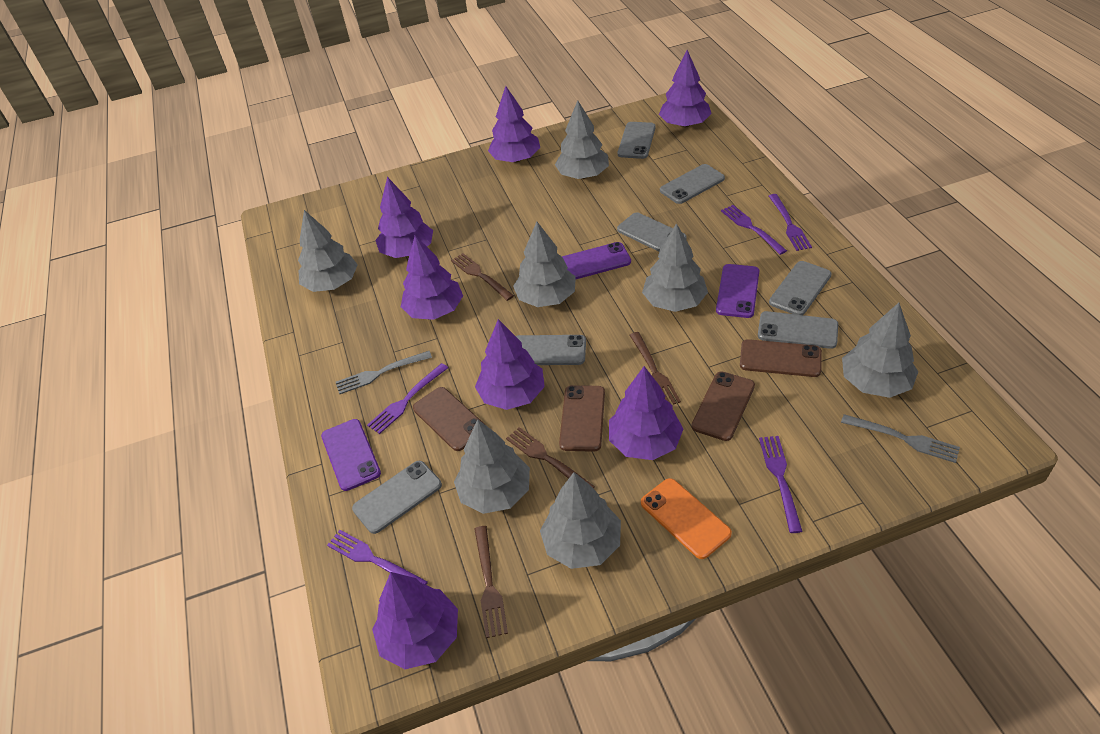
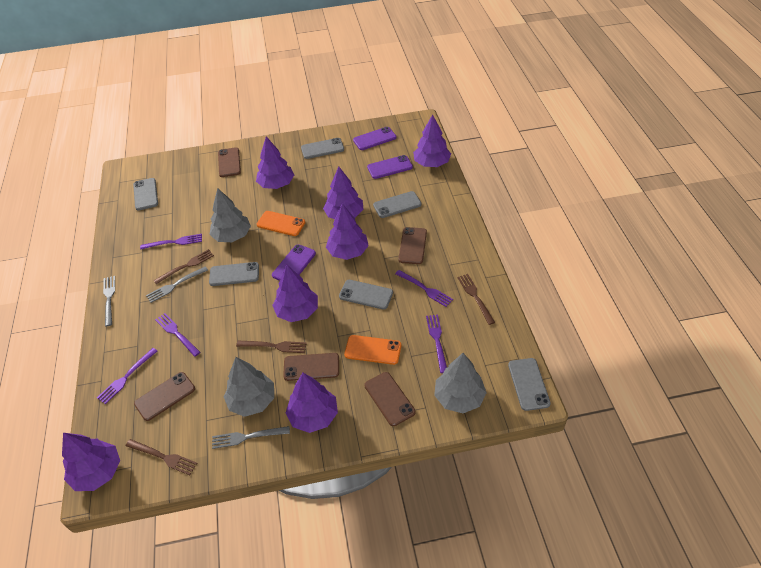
brown phone: 4 -> 5
grey fork: 2 -> 3
grey phone: 7 -> 6
grey tree: 7 -> 3
orange phone: 1 -> 2

